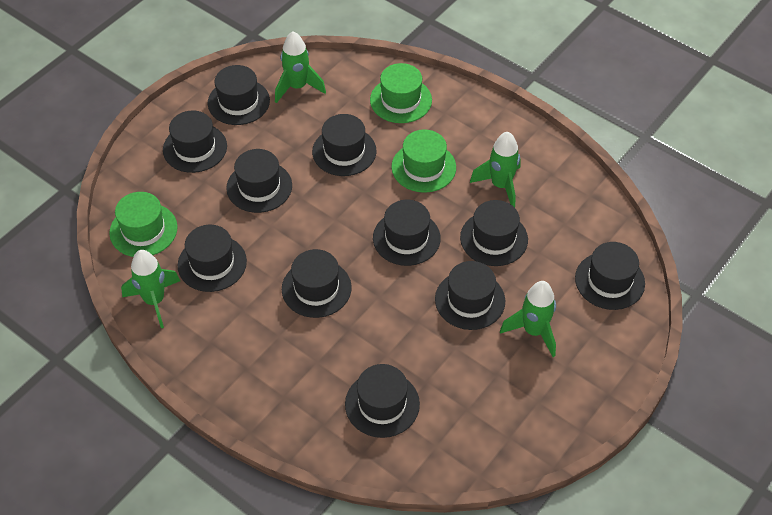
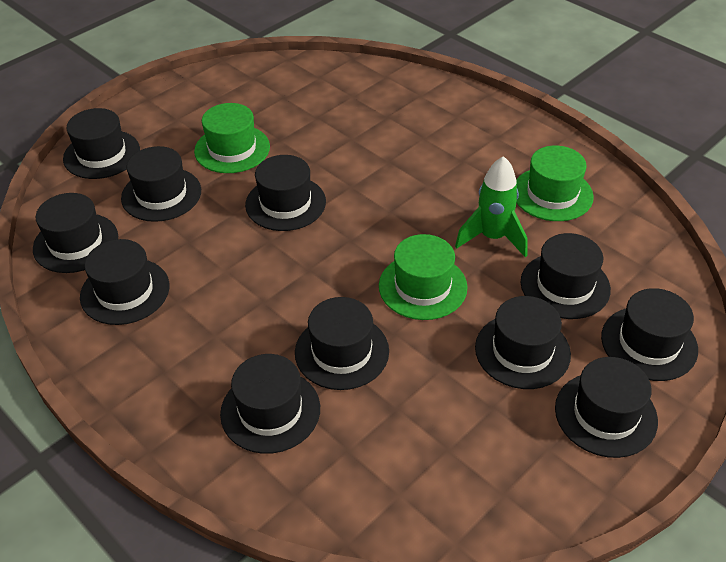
green rocket: 4 -> 1

